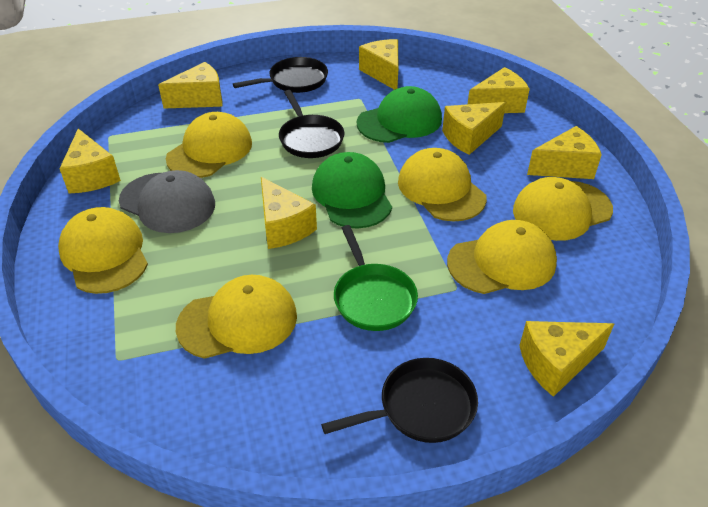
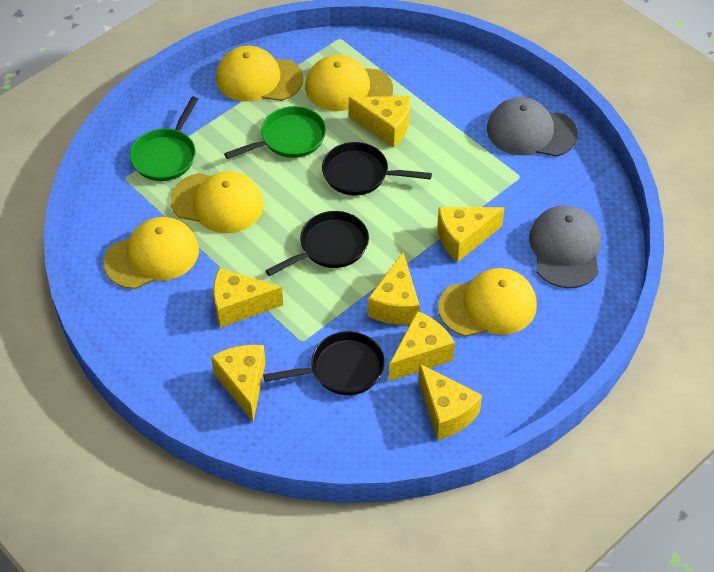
green cap: 2 -> 0
green pan: 1 -> 2
grey cap: 1 -> 2
yellow cap: 6 -> 5
yellow cheese: 8 -> 7

